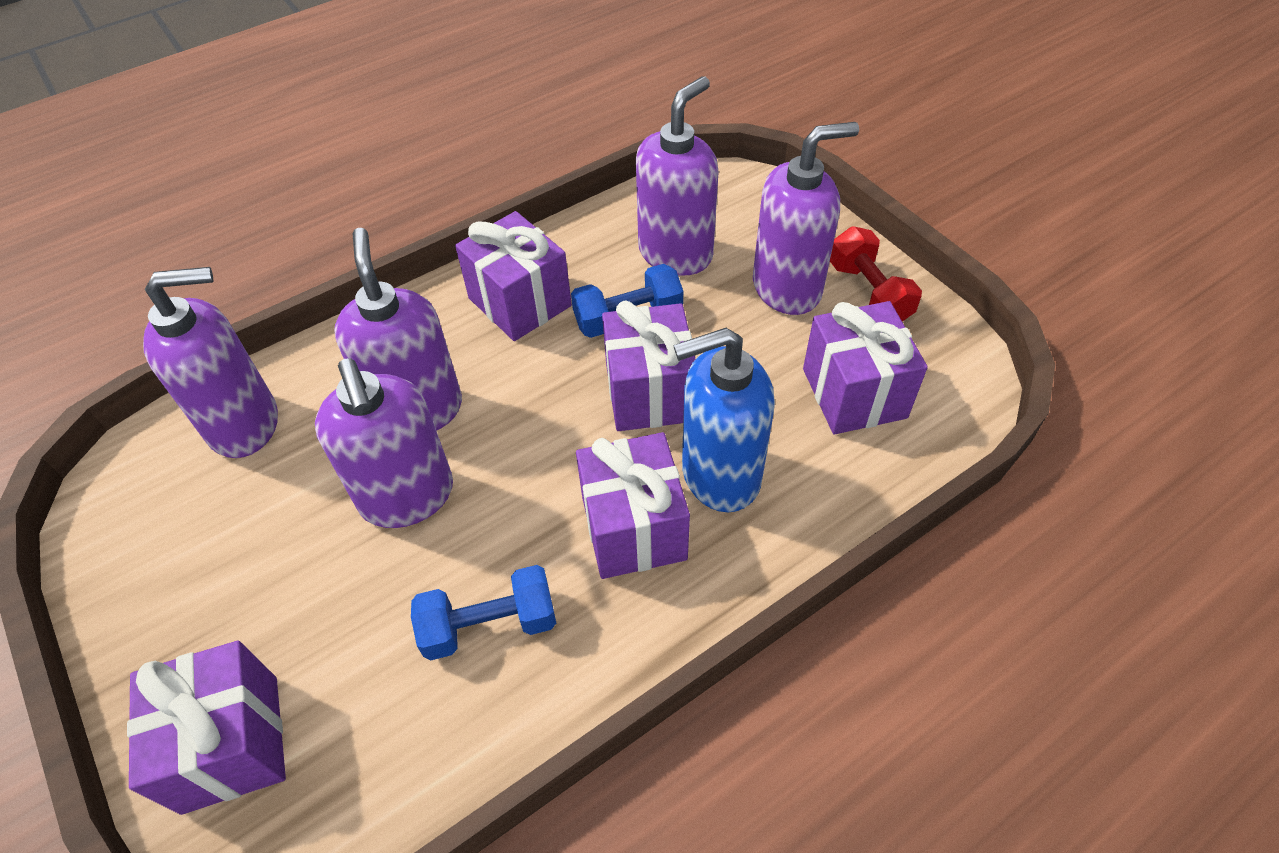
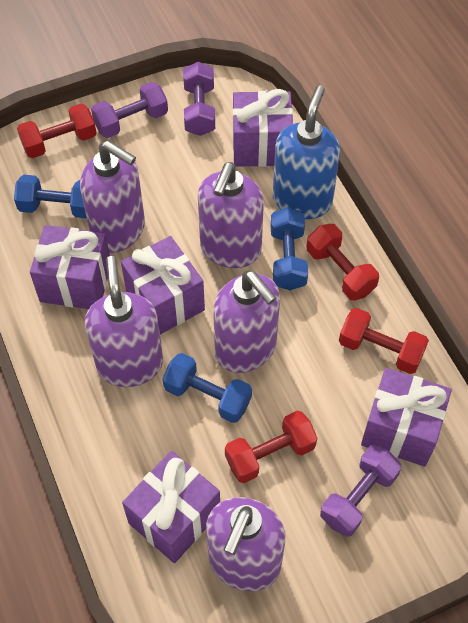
blue dumbbell: 2 -> 3
purple dumbbell: 0 -> 3
red dumbbell: 1 -> 4

